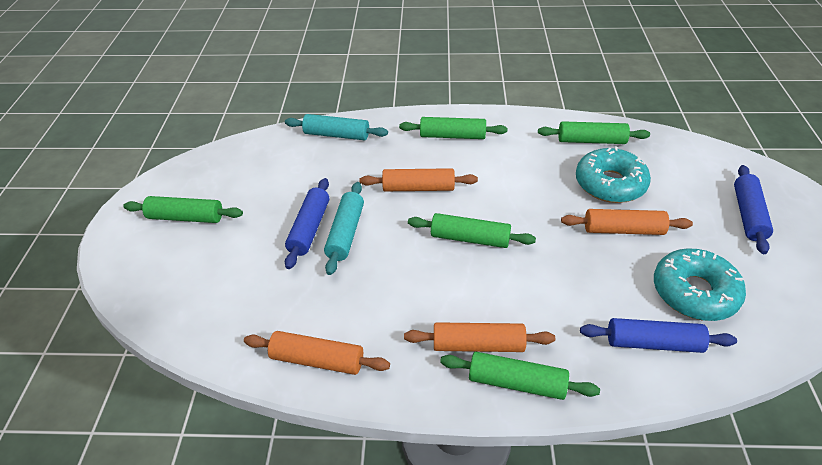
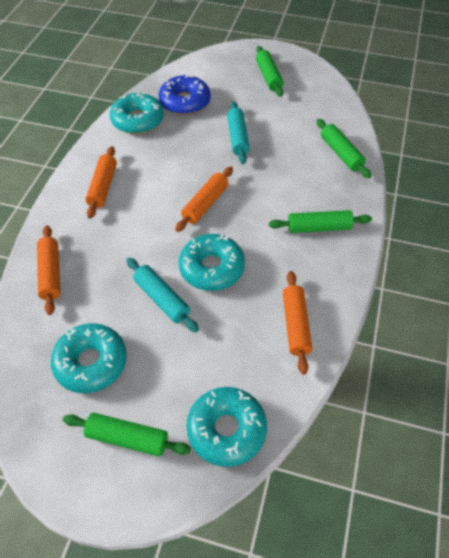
blue donut: 0 -> 1
blue rolling pin: 3 -> 0
green rolling pin: 5 -> 4
turquoise donut: 2 -> 4

